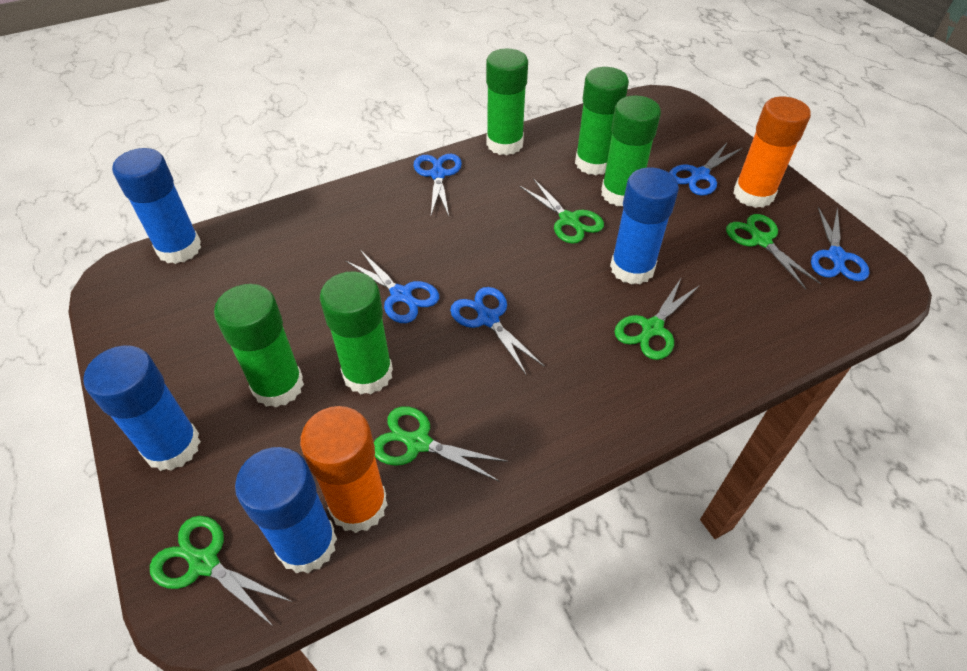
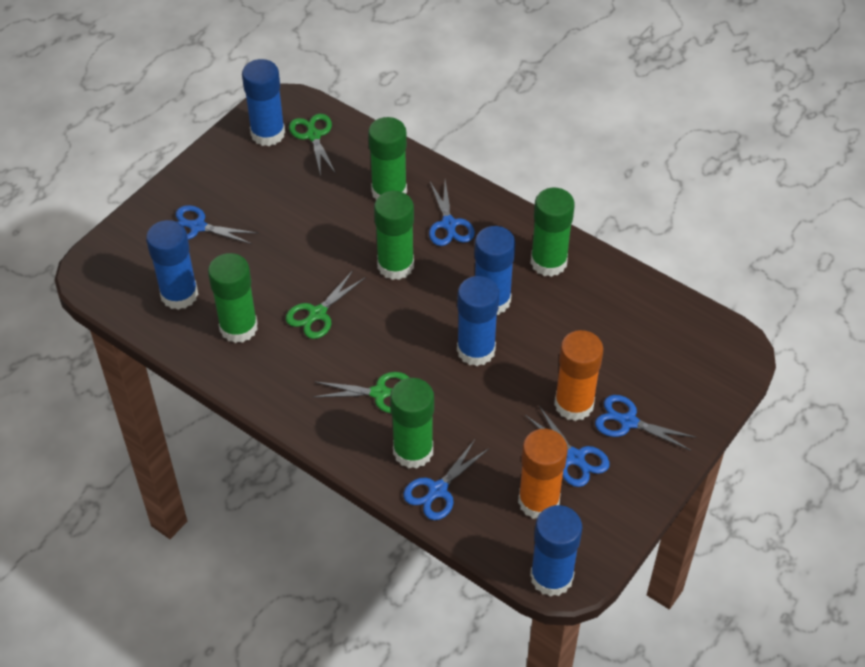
blue glue stick: 4 -> 5
green scissors: 5 -> 3

